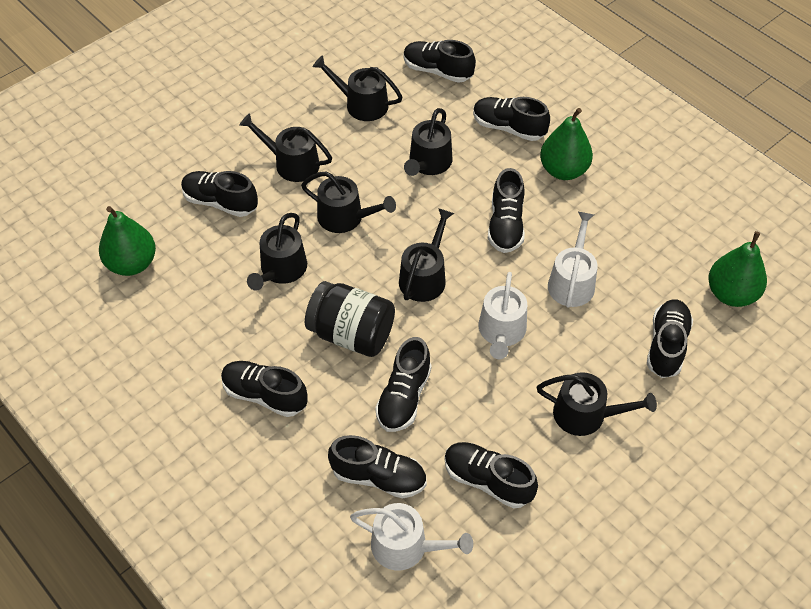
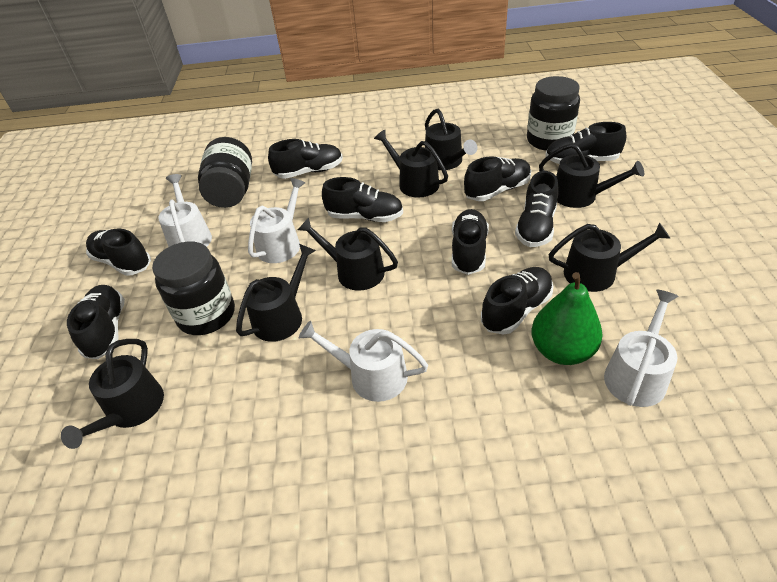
black jar: 1 -> 3
green pear: 3 -> 1
white watering can: 3 -> 4

